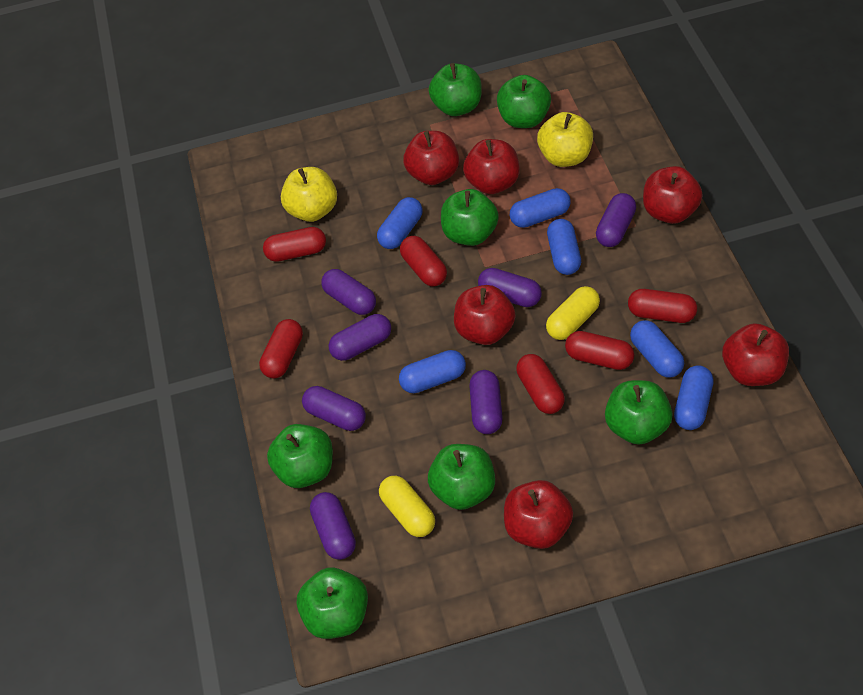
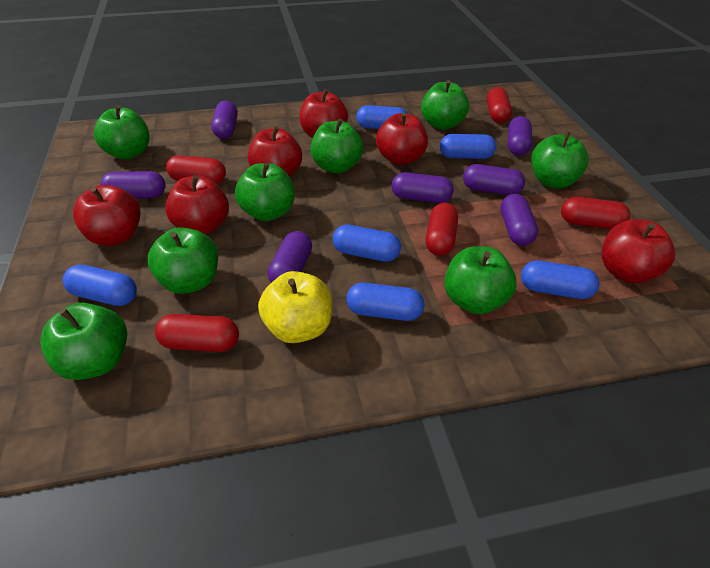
green apple: 7 -> 8
red capsule: 6 -> 5
yellow apple: 2 -> 1
yellow capsule: 2 -> 0

